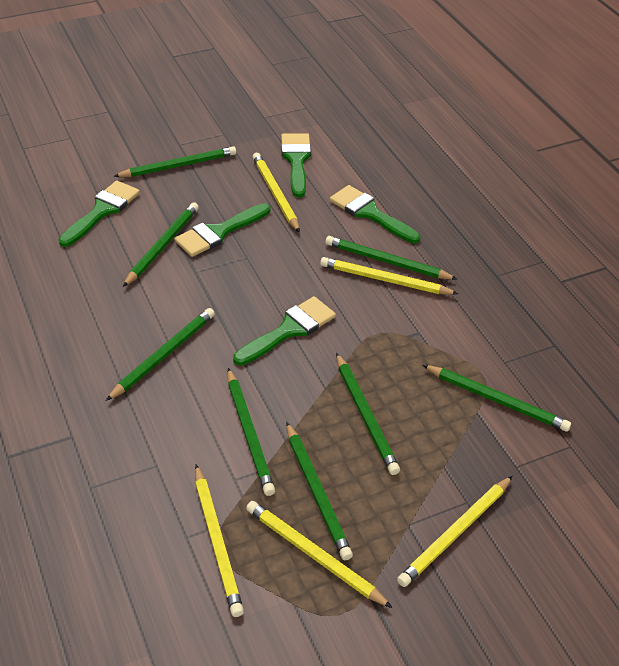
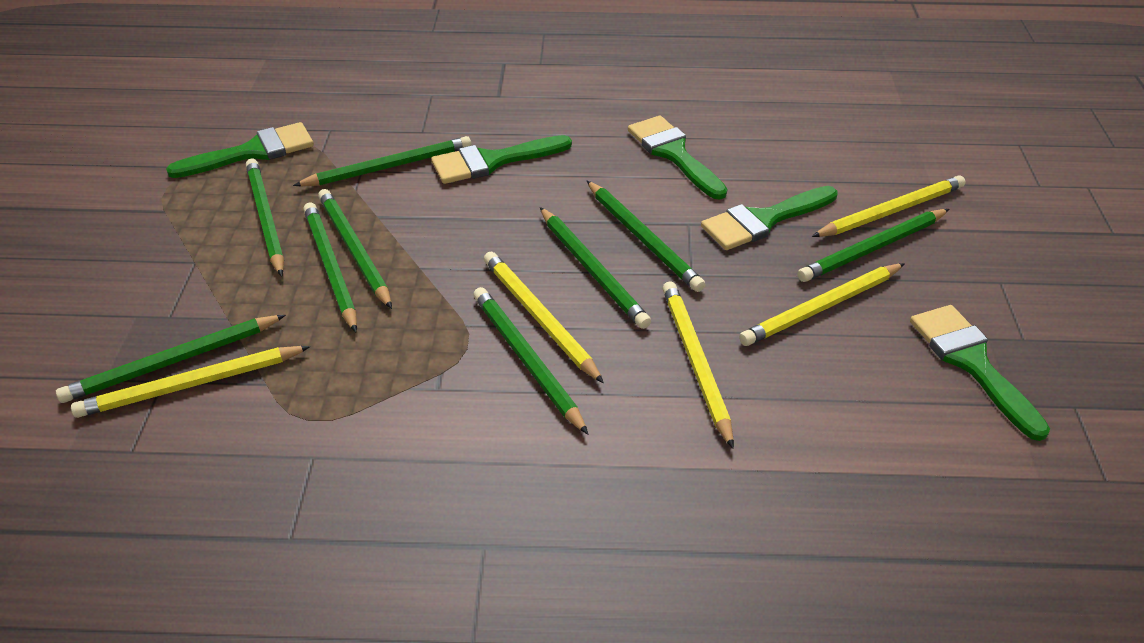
green pencil: 8 -> 9

